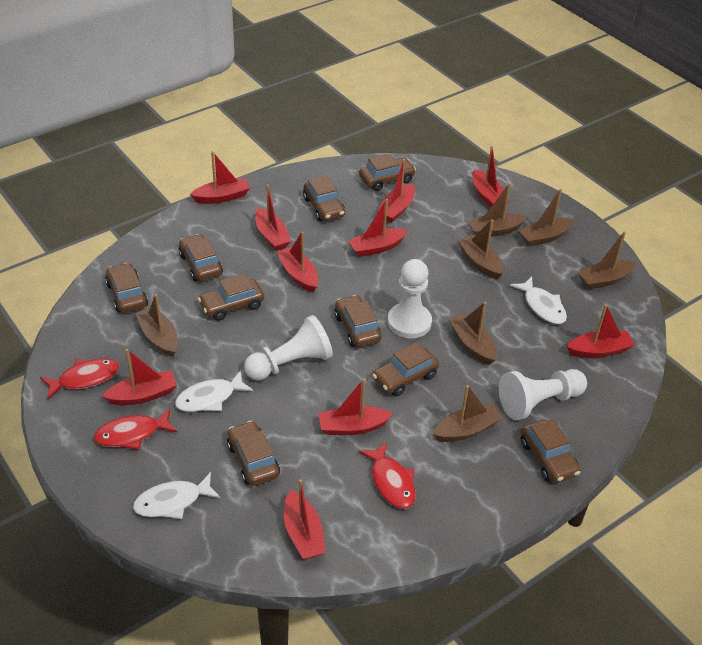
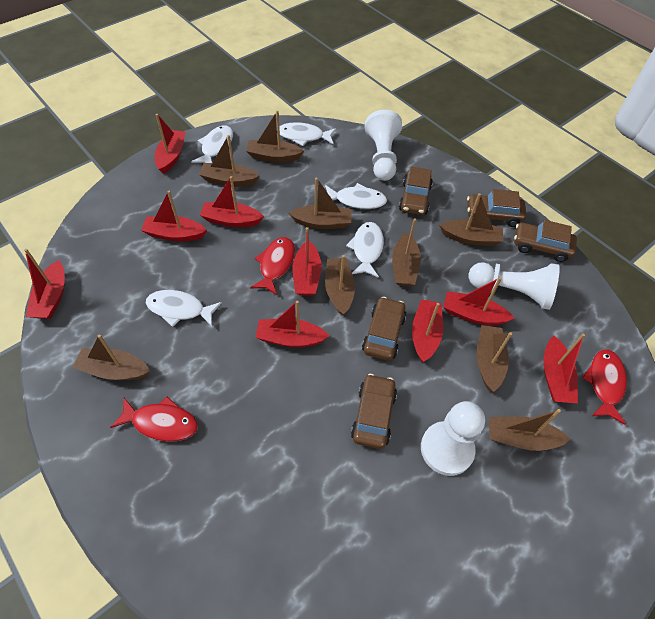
brown boat: 7 -> 9
brown car: 9 -> 5
red boat: 10 -> 9
white fish: 3 -> 5

